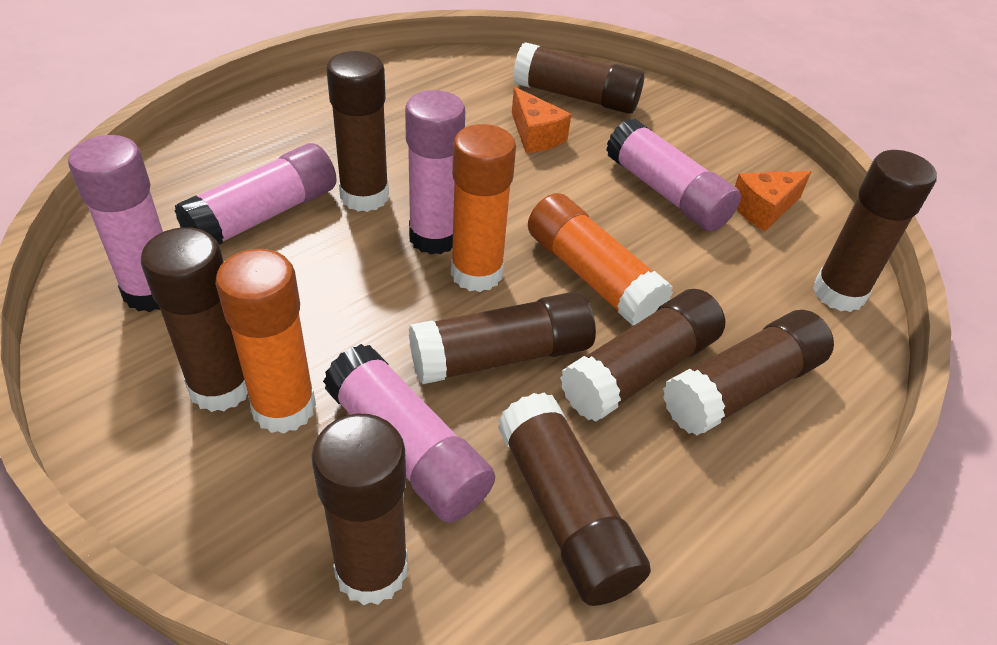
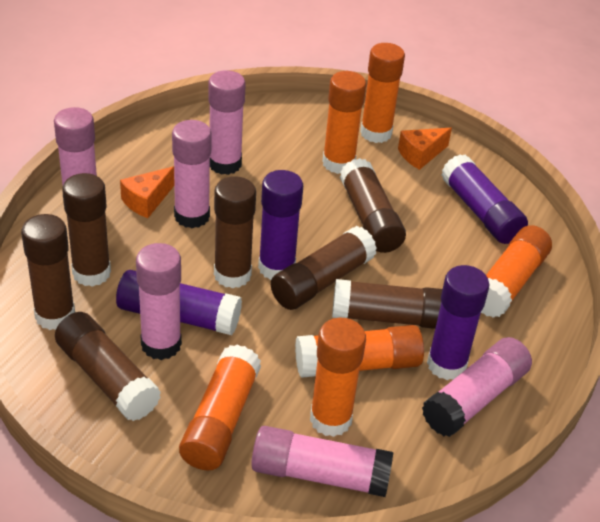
brown glue stick: 9 -> 7
orange glue stick: 3 -> 6
pink glue stick: 5 -> 6
purple glue stick: 0 -> 4

